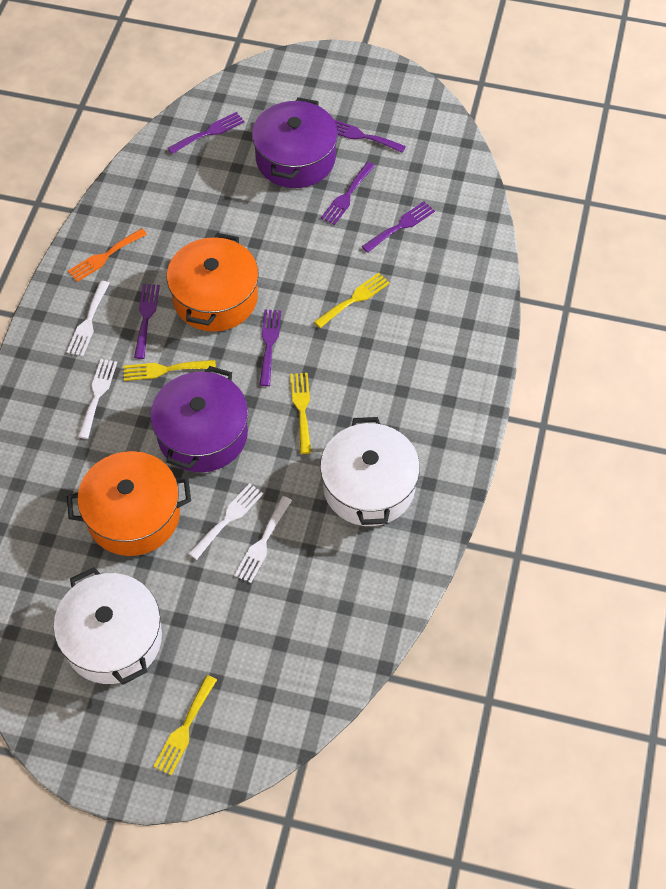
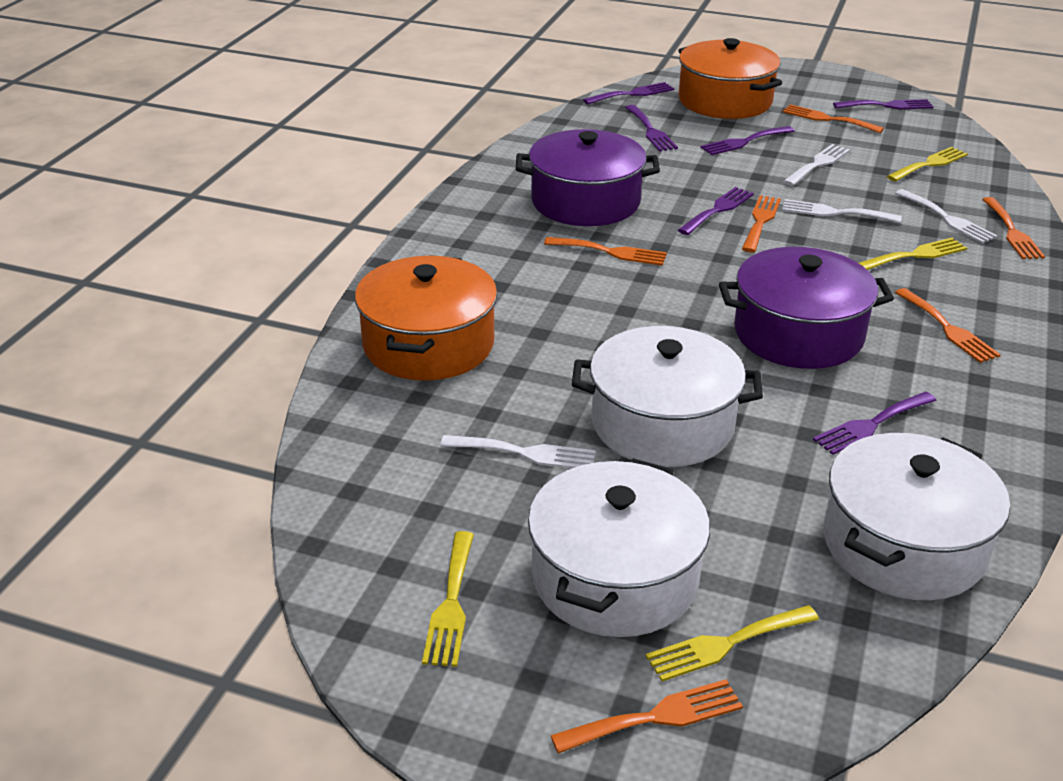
orange fork: 1 -> 6
white pot: 2 -> 3

